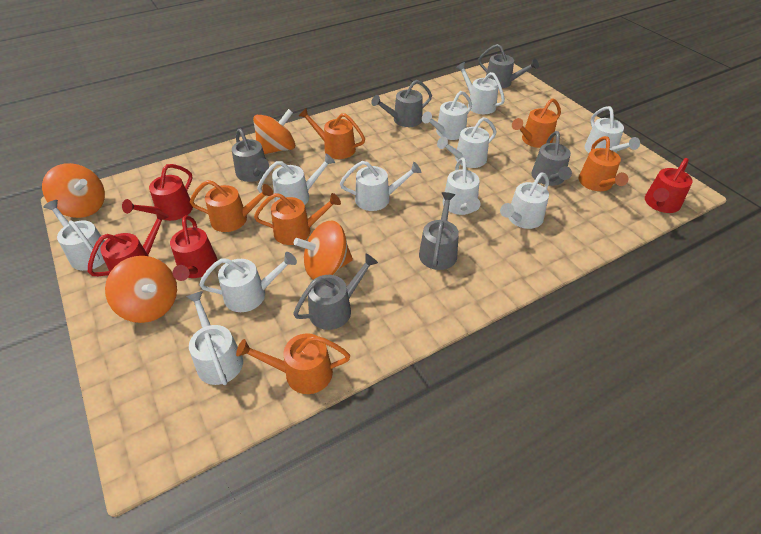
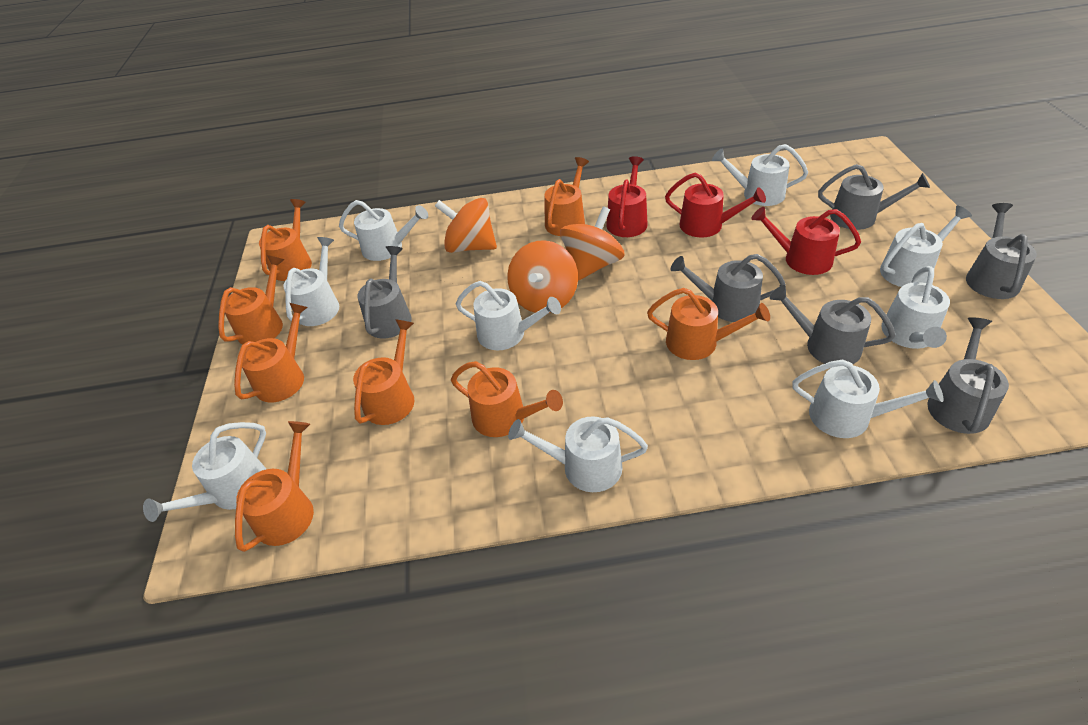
orange spinning top: 4 -> 3
orange watering can: 6 -> 8
red watering can: 4 -> 3
white watering can: 11 -> 9

